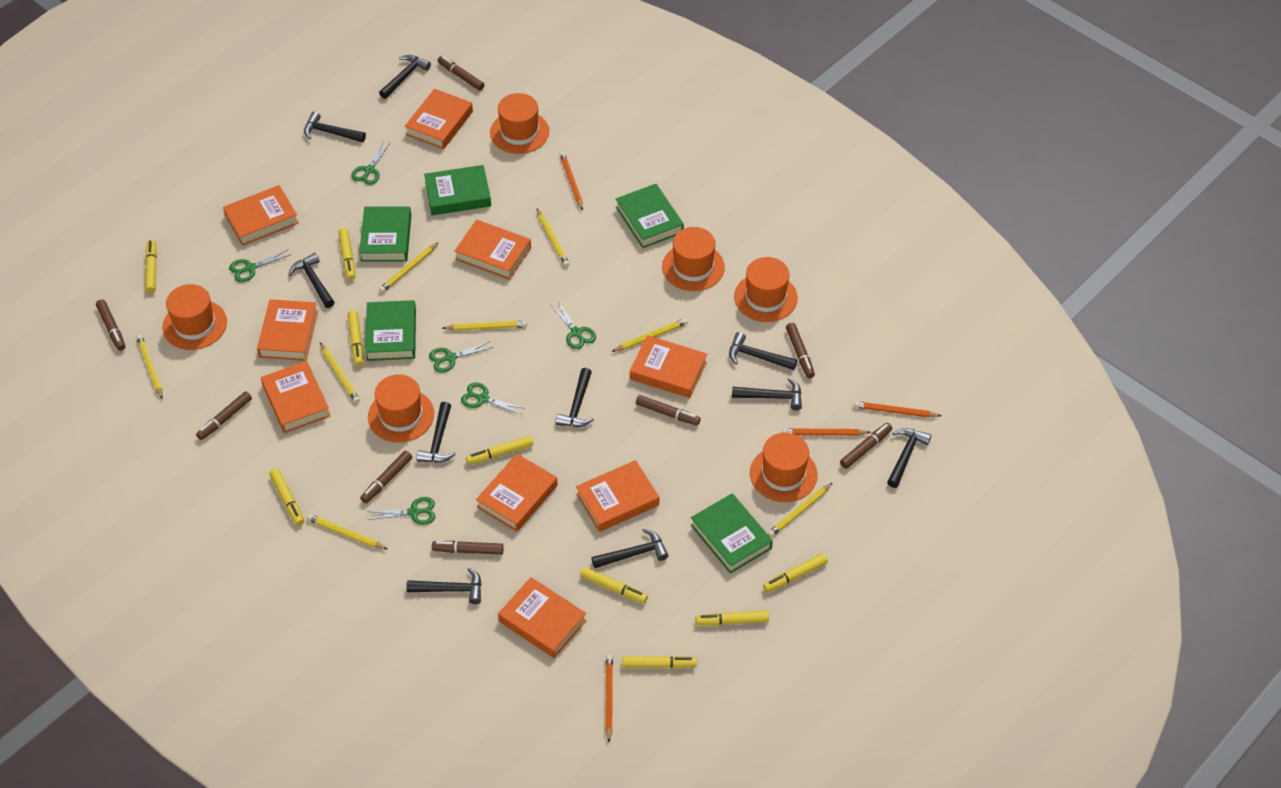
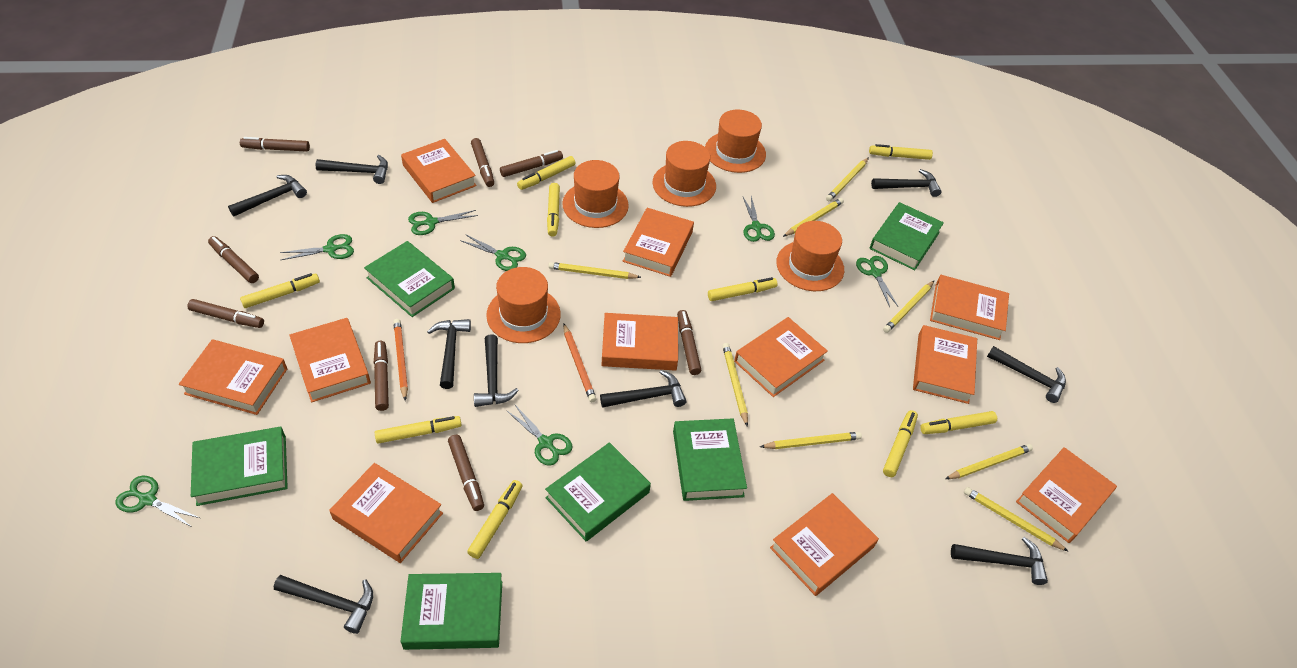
black hammer: 10 -> 9
green book: 5 -> 6
green scissors: 6 -> 7
orange book: 9 -> 11
orange hat: 6 -> 5
orange pencil: 4 -> 2

